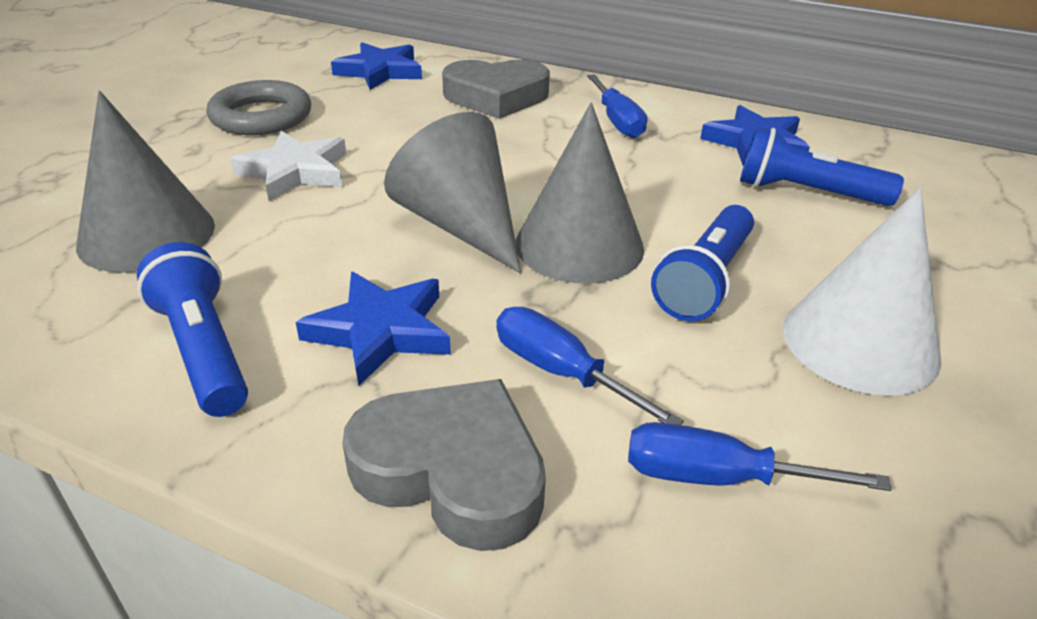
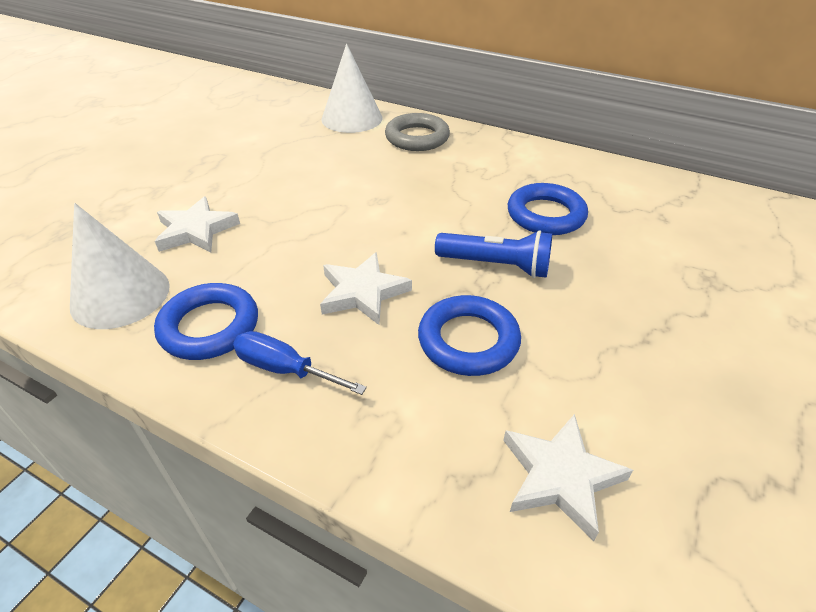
blue flashlight: 3 -> 1
blue ring: 0 -> 3
blue screwdriver: 3 -> 1
blue star: 3 -> 0
grey cone: 3 -> 0
grey heart: 2 -> 0
white cone: 1 -> 2
white star: 1 -> 3

